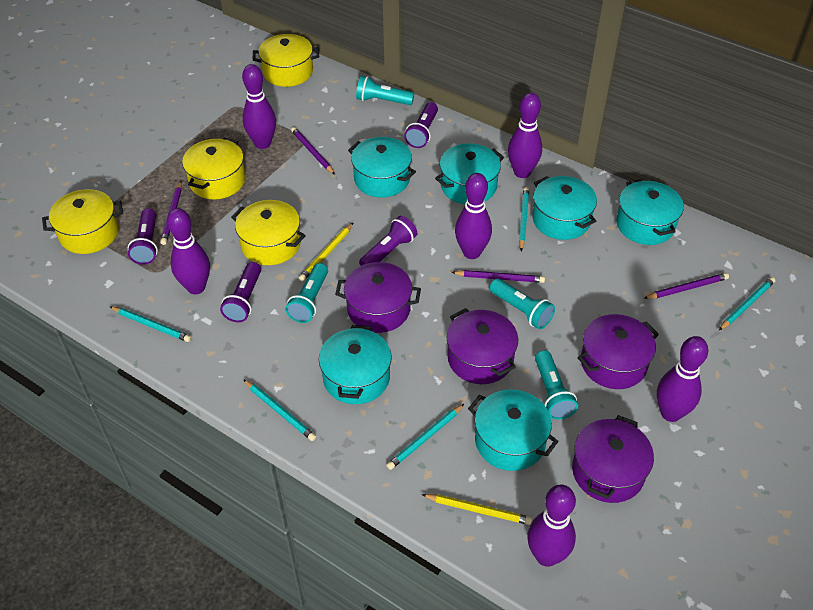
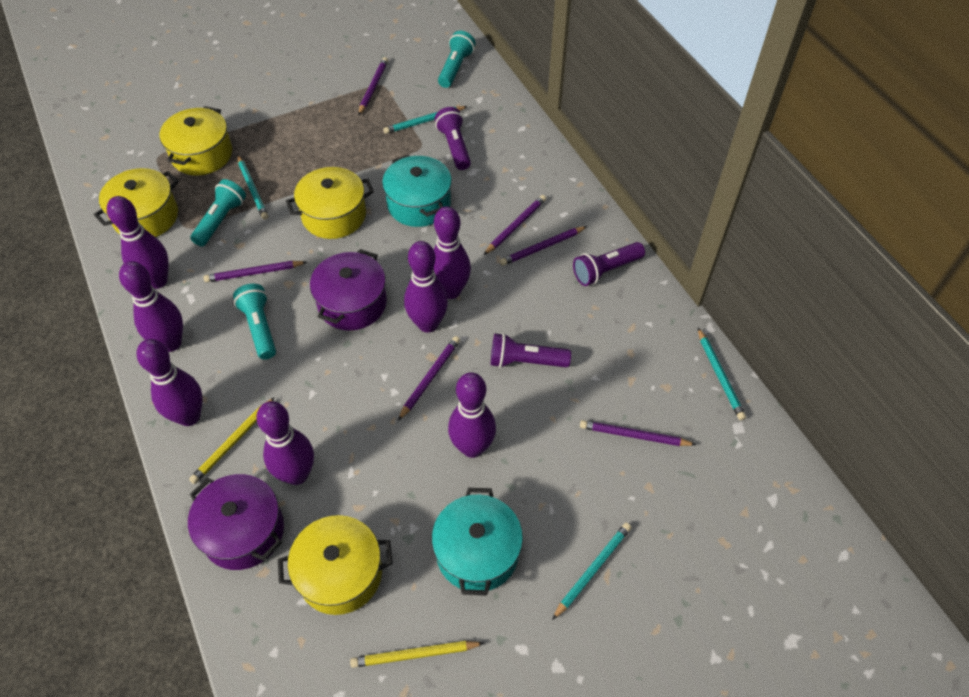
purple bowling pin: 6 -> 7
purple flashlight: 4 -> 3
purple pencil: 4 -> 6
purple pot: 4 -> 2
turquoise flashlight: 4 -> 3
turquoise pencil: 5 -> 4
turquoise pot: 6 -> 2

